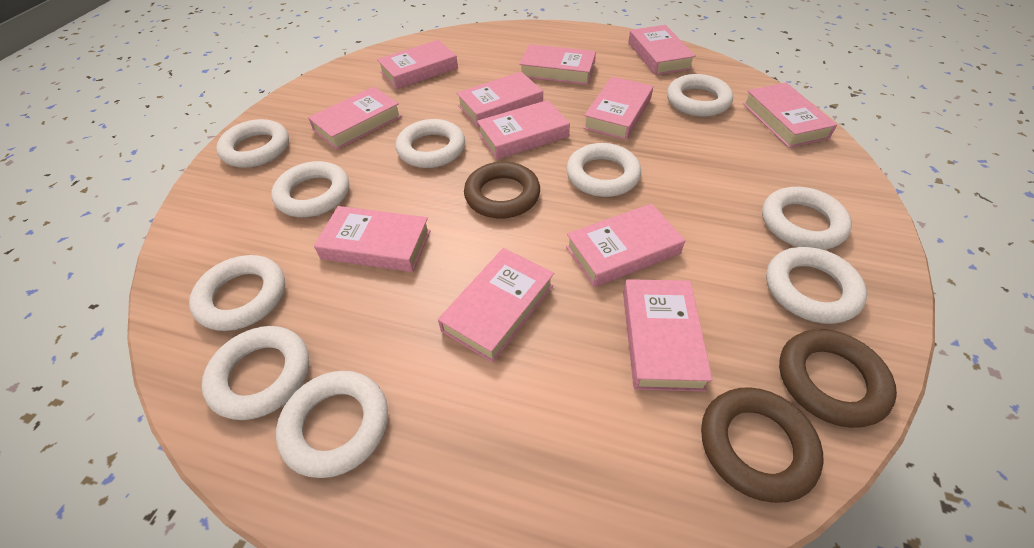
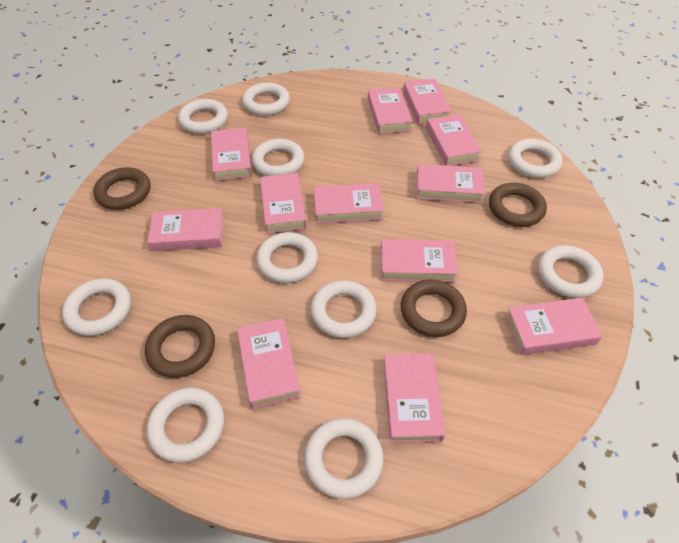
brown ring: 3 -> 4

